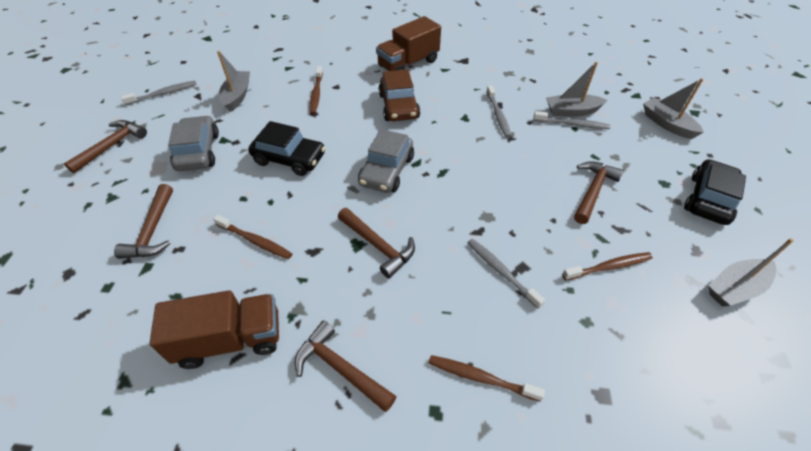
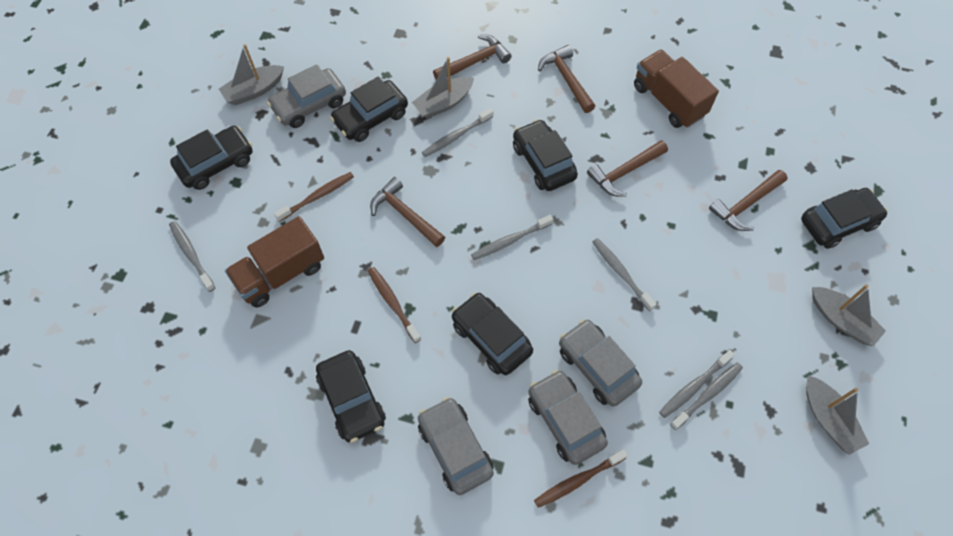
black car: 2 -> 6
brown car: 1 -> 0
brown toothbrush: 4 -> 3
grey car: 2 -> 4
grey toothbrush: 4 -> 6

